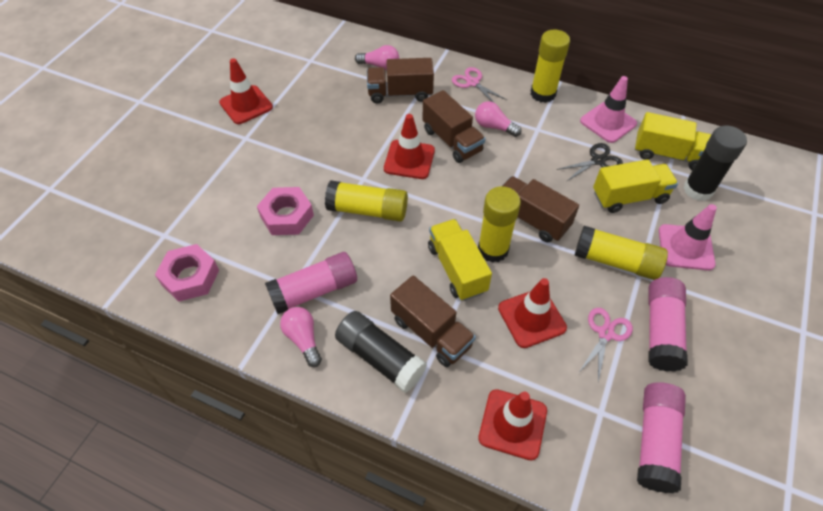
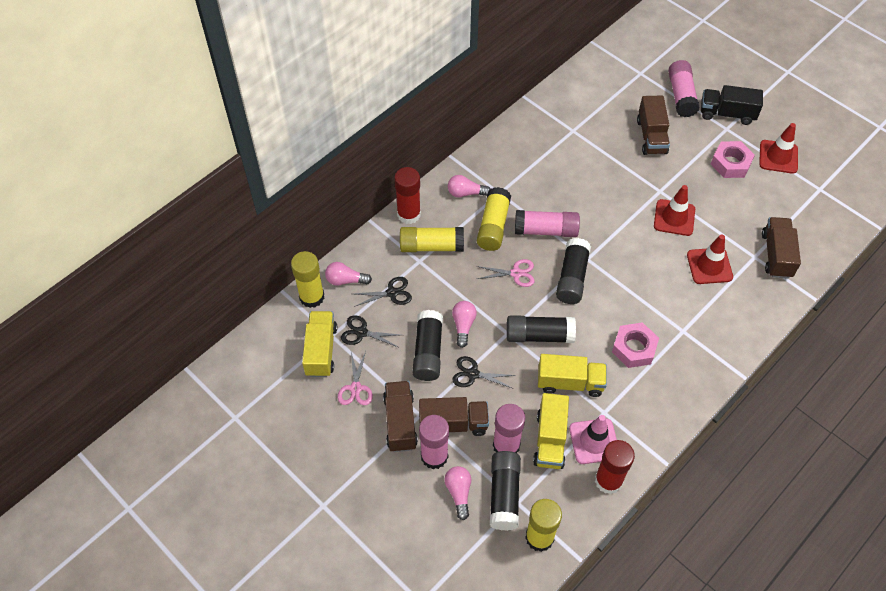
black glue stick: 2 -> 4
black scissors: 1 -> 3
black truck: 0 -> 1
pink glue stick: 3 -> 4
pink light bulb: 3 -> 4
pink traffic cone: 2 -> 1
red glue stick: 0 -> 2
red traffic cone: 4 -> 3

